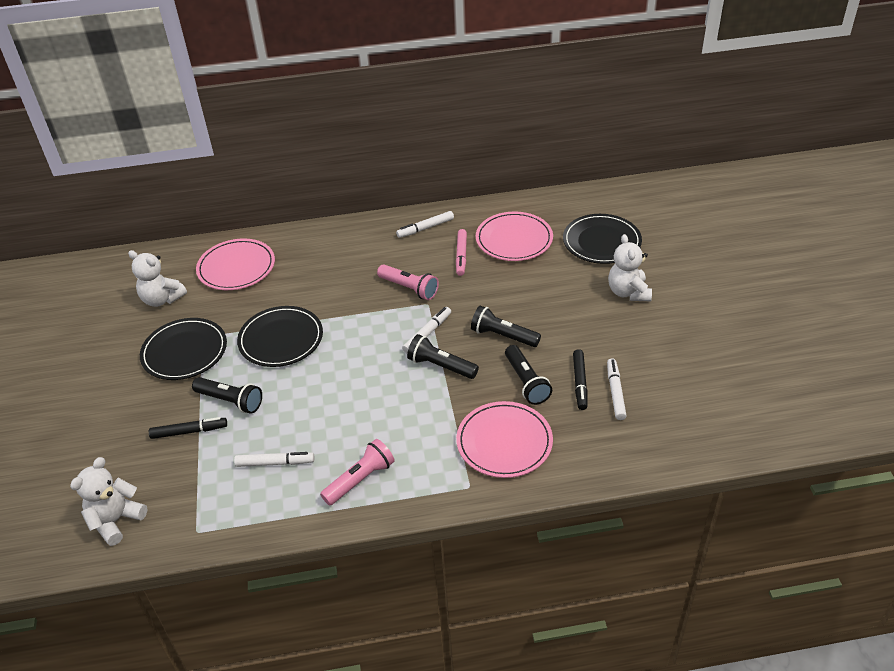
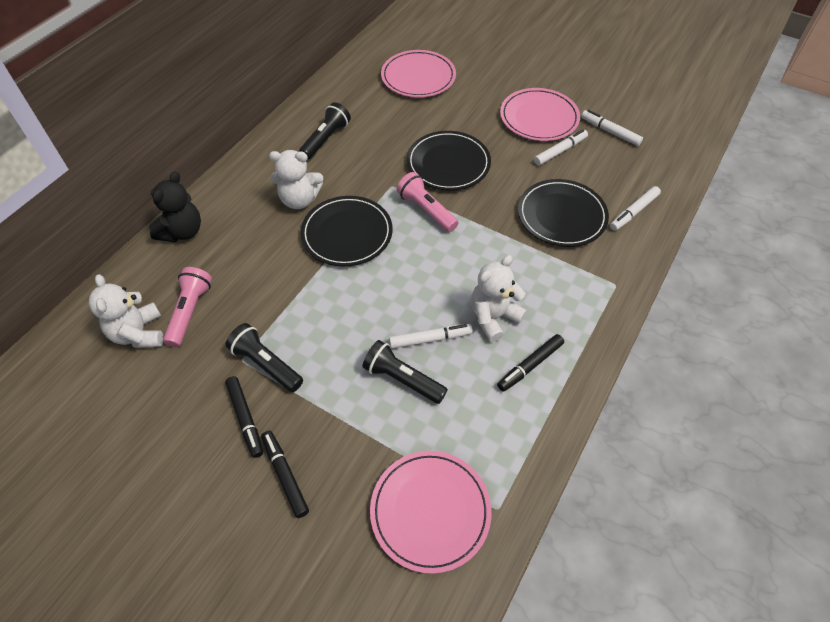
black flashlight: 4 -> 3
black marker: 2 -> 3
black teddy bear: 0 -> 1
pink marker: 1 -> 0

